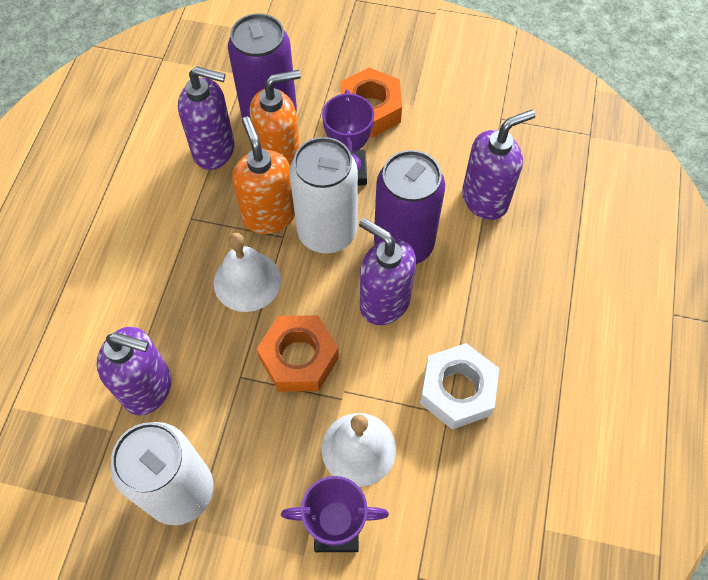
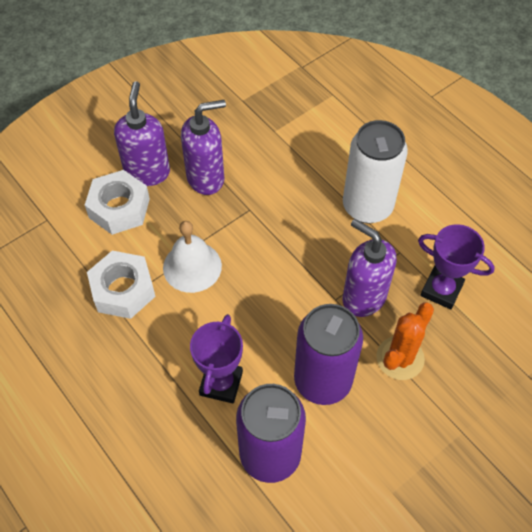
orange cactus: 0 -> 1
orange nut: 2 -> 0
orange soap dispenser: 2 -> 0
purple soap dispenser: 4 -> 3
white bell: 2 -> 1
white can: 2 -> 1
white nut: 1 -> 2

